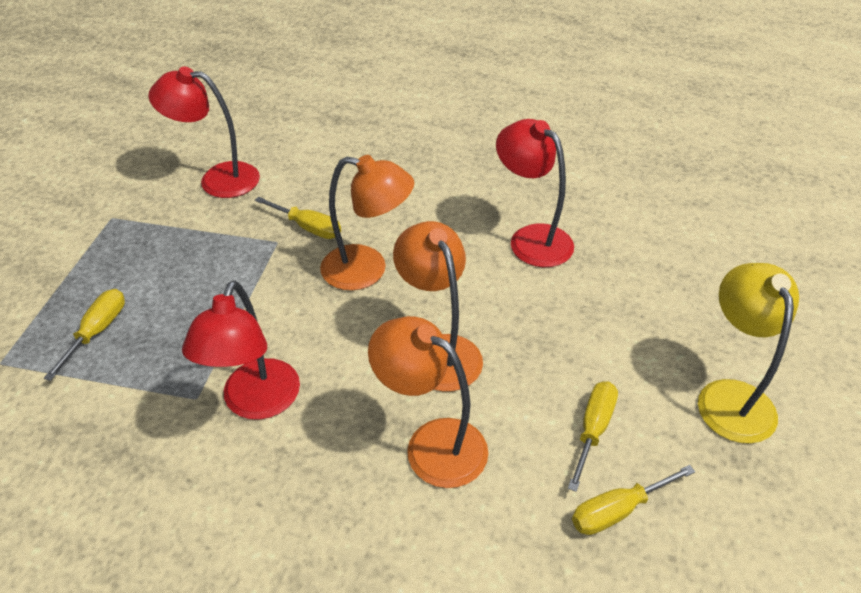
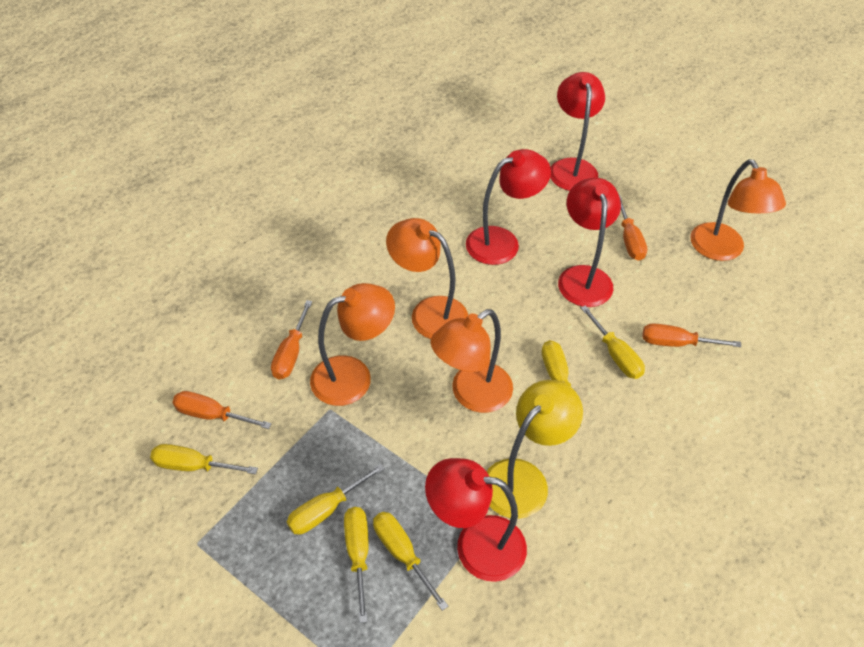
orange lamp: 3 -> 4
orange screwdriver: 0 -> 4
red lamp: 3 -> 4
yellow screwdriver: 4 -> 6

